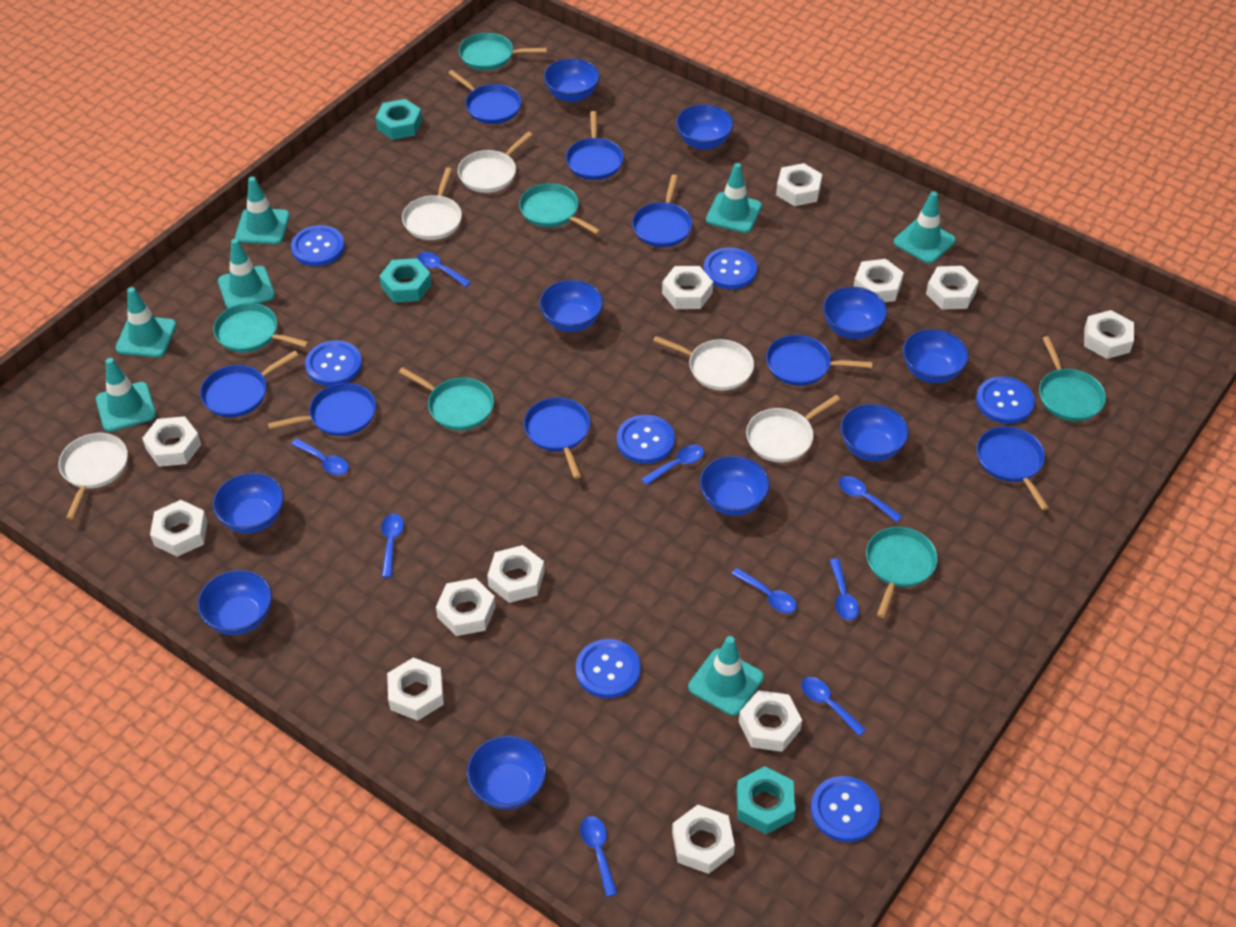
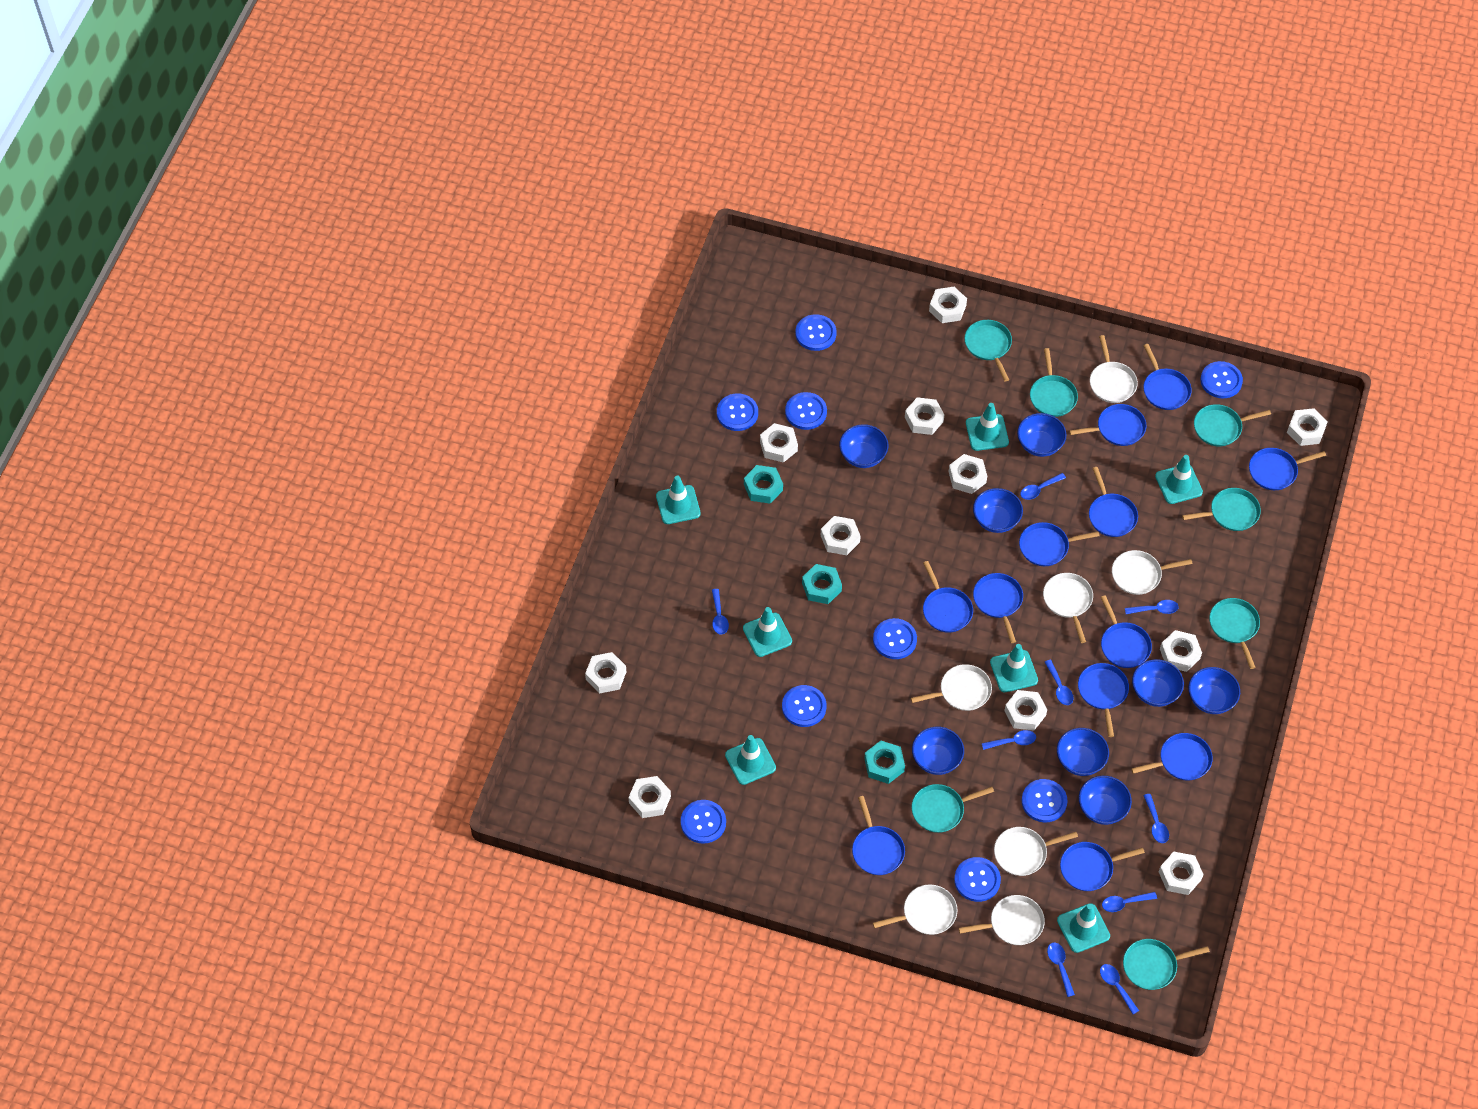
blue bowl: 10 -> 8
blue button: 7 -> 9
blue pan: 8 -> 12
turquoise pan: 6 -> 7
white nut: 12 -> 11
white pan: 5 -> 7

